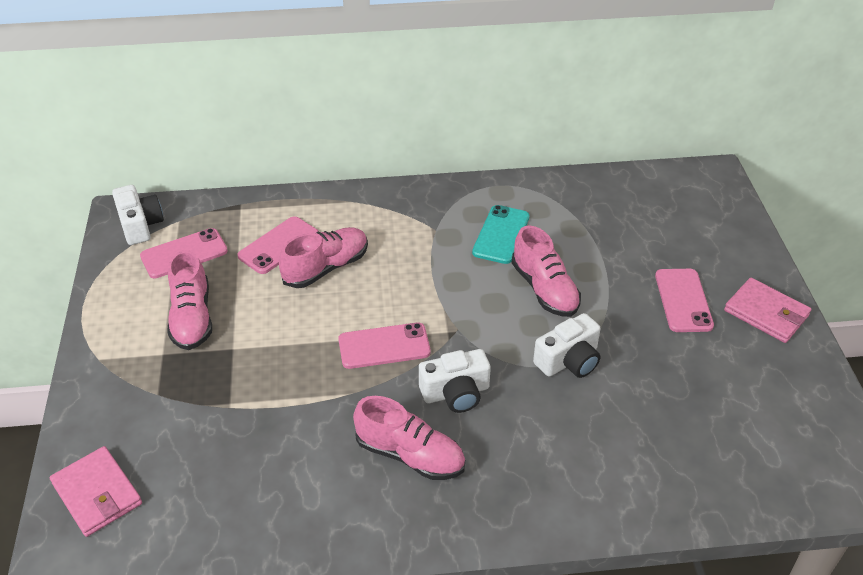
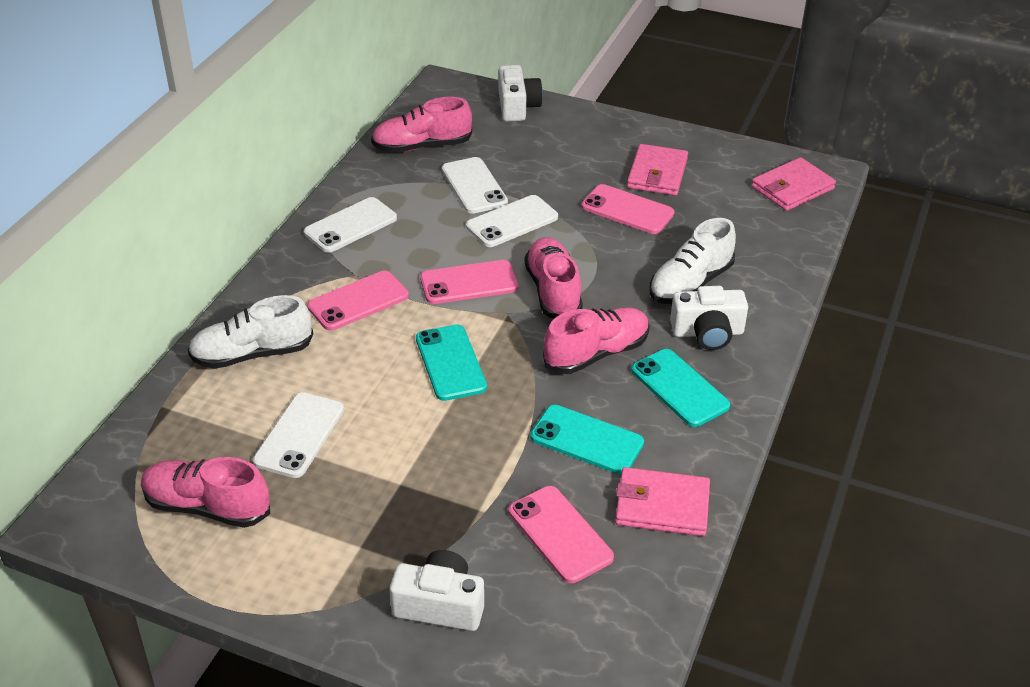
pink wallet: 2 -> 3
turquoise phone: 1 -> 3
white phone: 0 -> 4
white shoe: 0 -> 2

